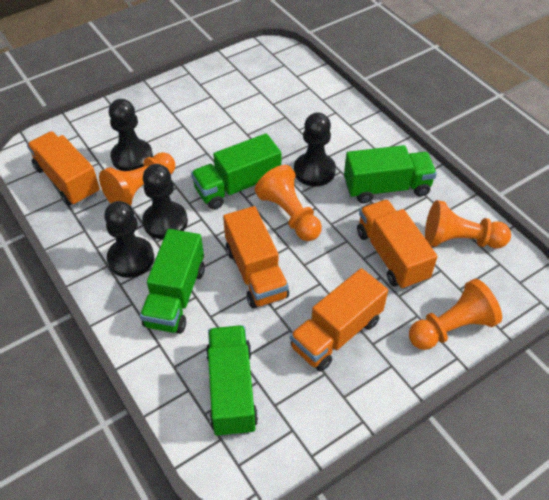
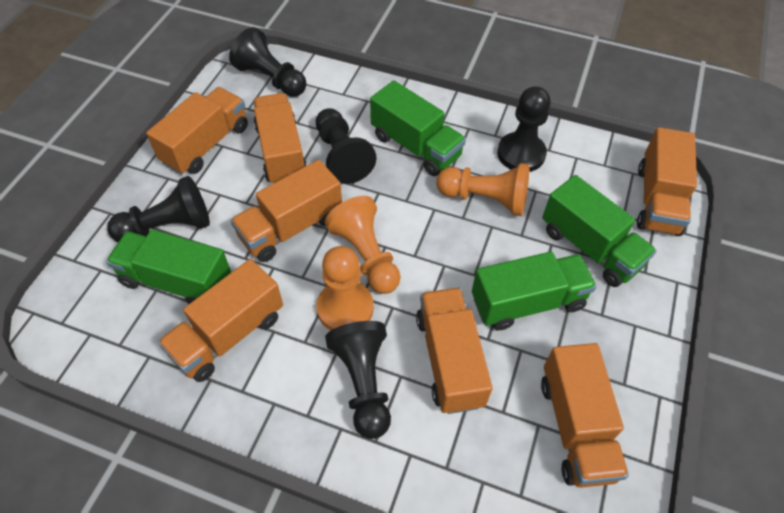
black pawn: 4 -> 5
orange pawn: 4 -> 3
orange truck: 4 -> 7

